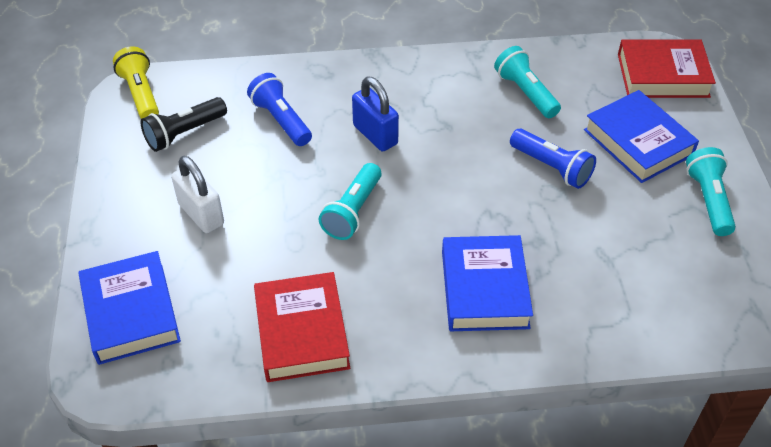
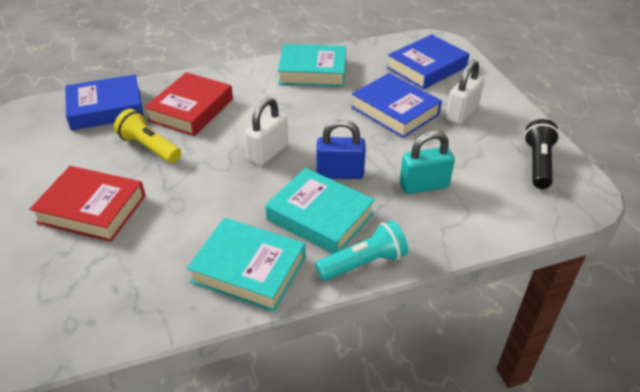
blue flashlight: 2 -> 0
turquoise book: 0 -> 3
turquoise flashlight: 3 -> 1
turquoise padlock: 0 -> 1
white padlock: 1 -> 2

